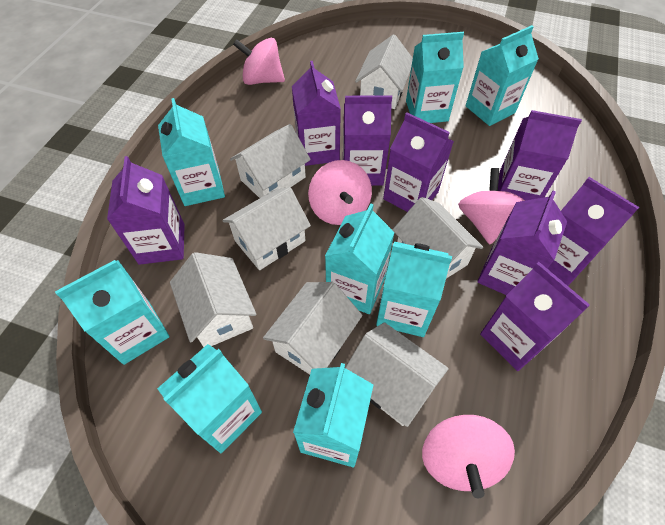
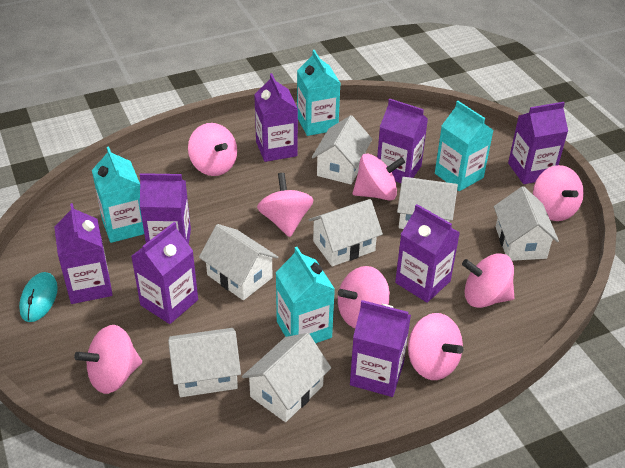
pink spinning top: 4 -> 8
turquoise carton: 8 -> 4
turquoise mouse: 0 -> 1

